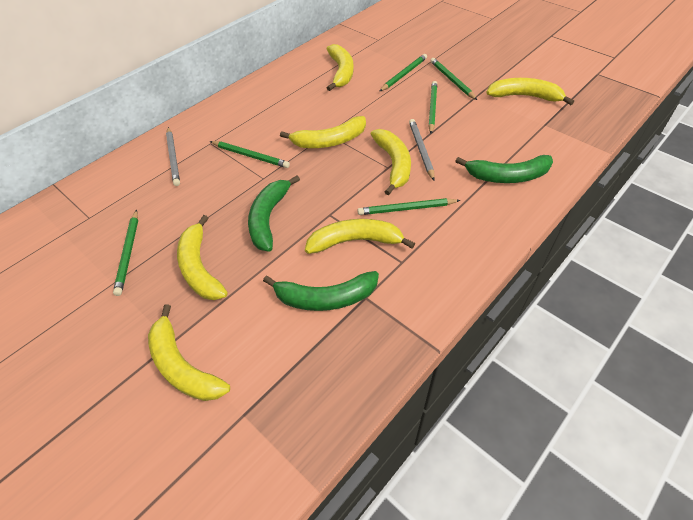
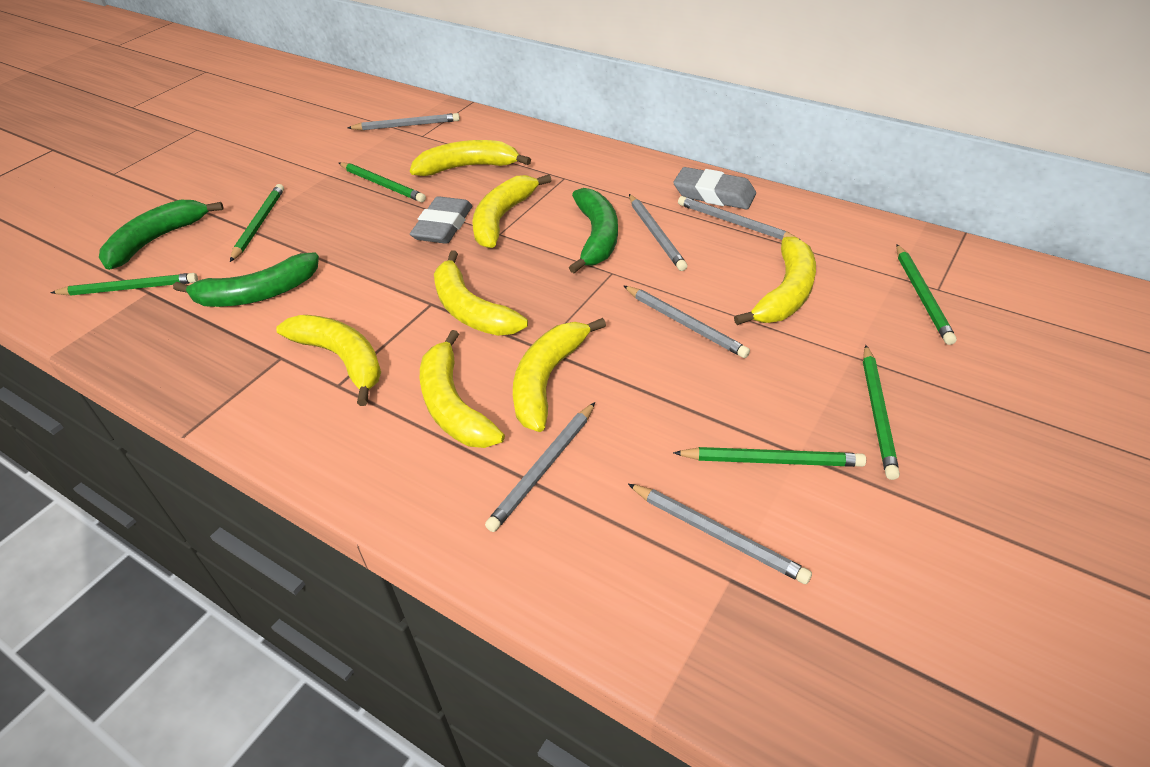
grey eraser: 0 -> 2
grey pencil: 2 -> 6

